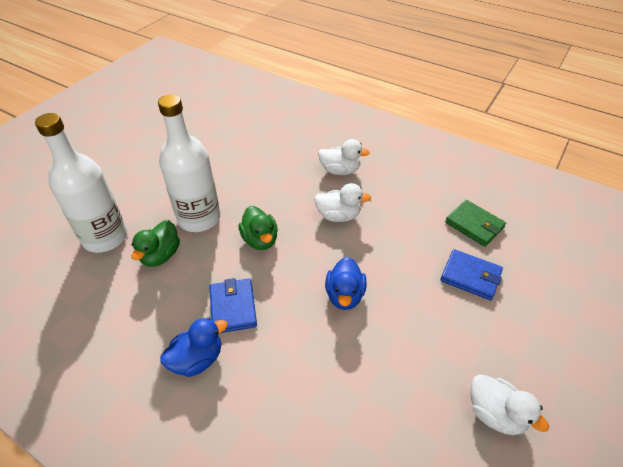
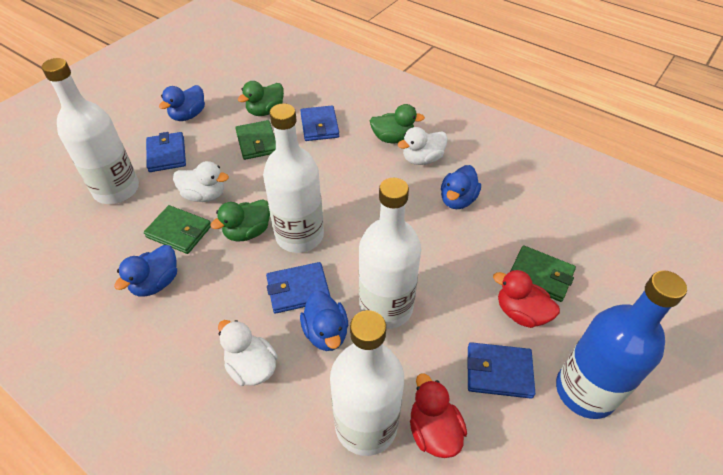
blue bottle: 0 -> 1
blue duck: 2 -> 4
blue wallet: 2 -> 4
green duck: 2 -> 3
green wallet: 1 -> 3
red duck: 0 -> 2
white bottle: 2 -> 4

